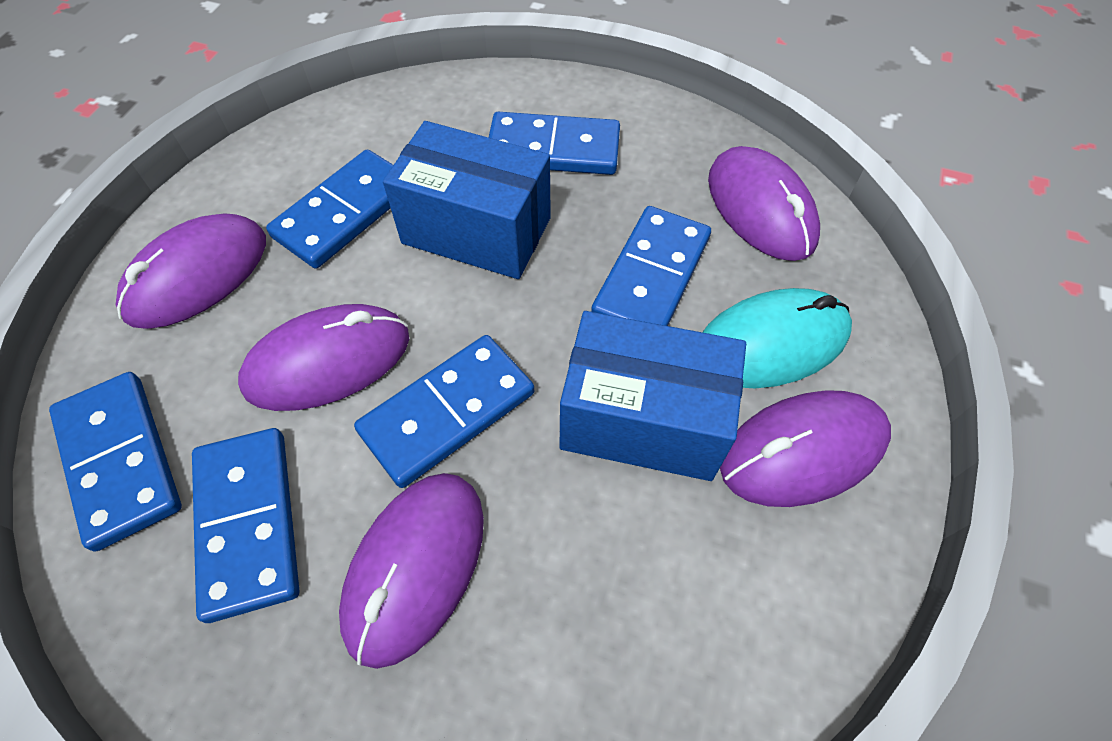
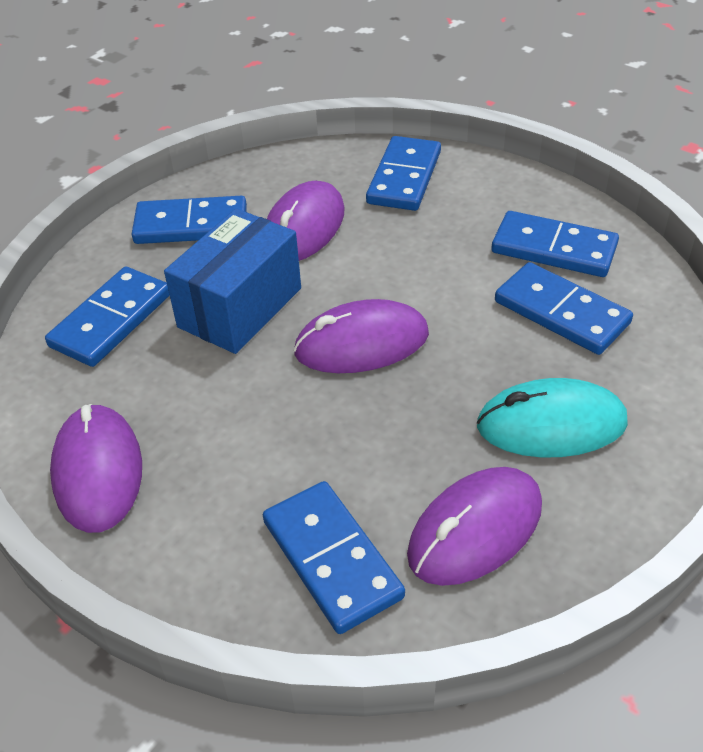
blue box: 2 -> 1
purple mouse: 5 -> 4

